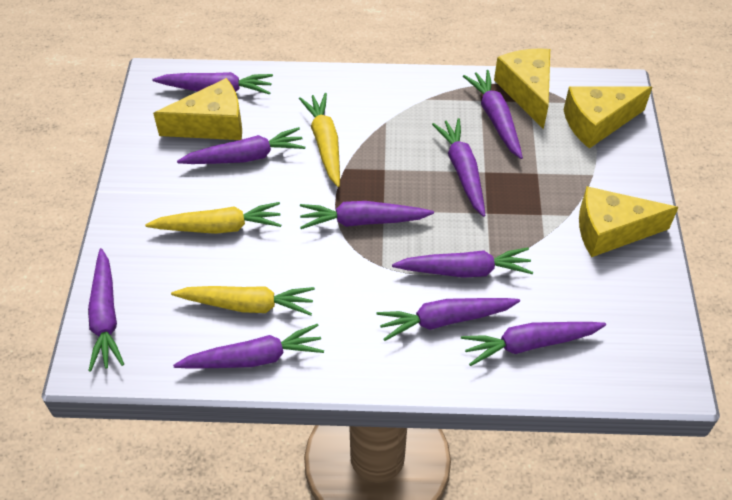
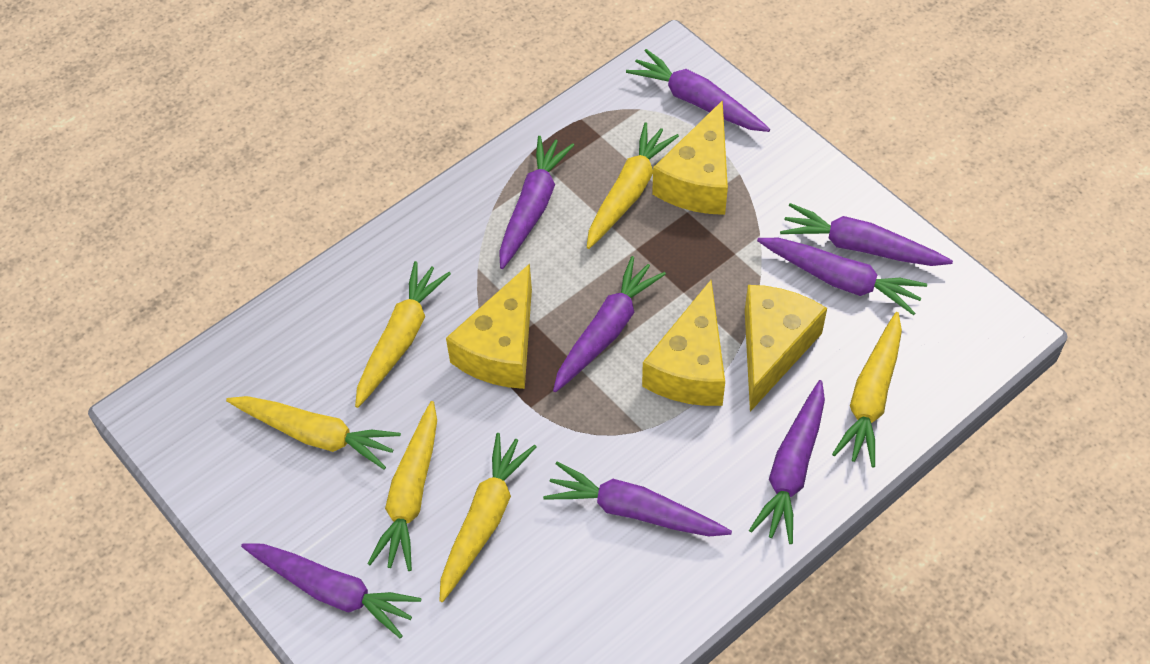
purple carrot: 10 -> 8
yellow carrot: 3 -> 6

